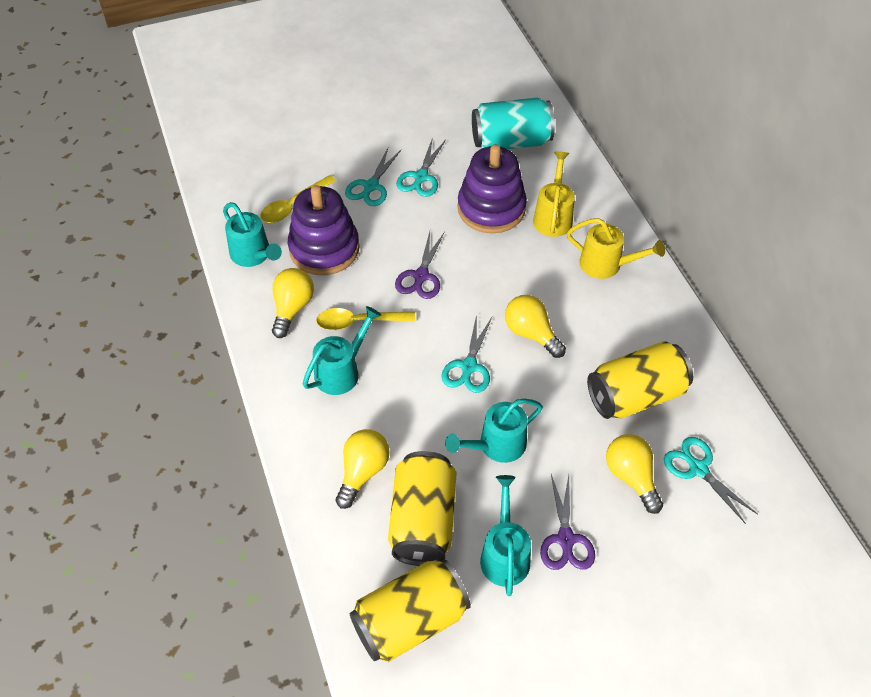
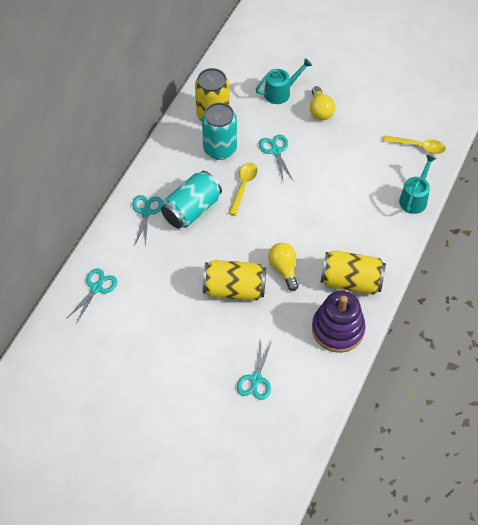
purple scissors: 2 -> 0
purple stacking toy: 2 -> 1
turquoise can: 1 -> 2
turquoise watering can: 4 -> 2
yellow light bulb: 4 -> 2
yellow watering can: 2 -> 0

